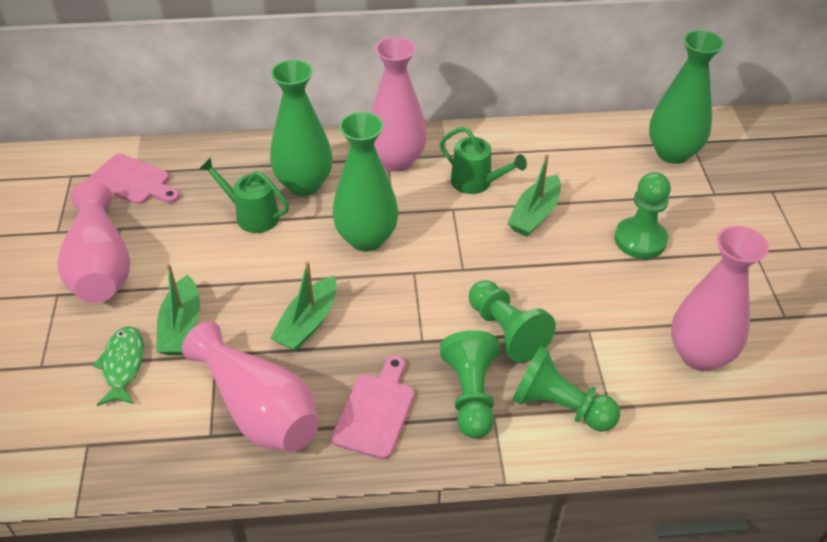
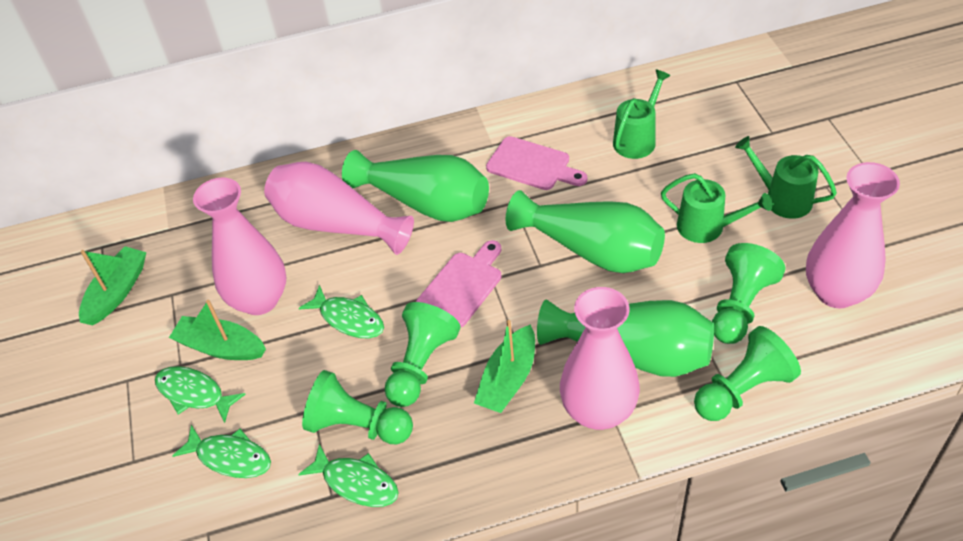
green fish: 1 -> 4
green watering can: 2 -> 3

